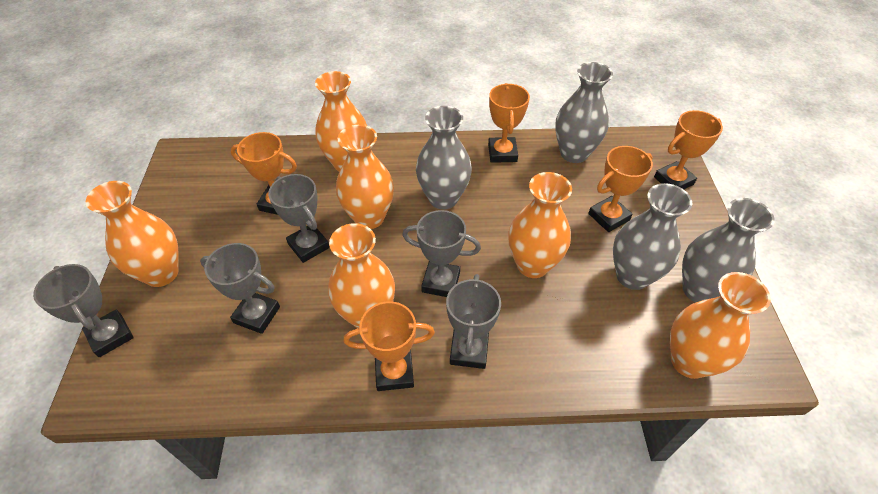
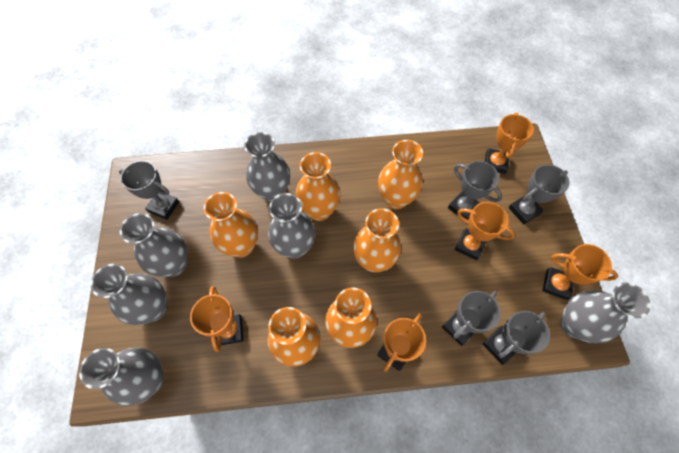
grey vase: 4 -> 6

